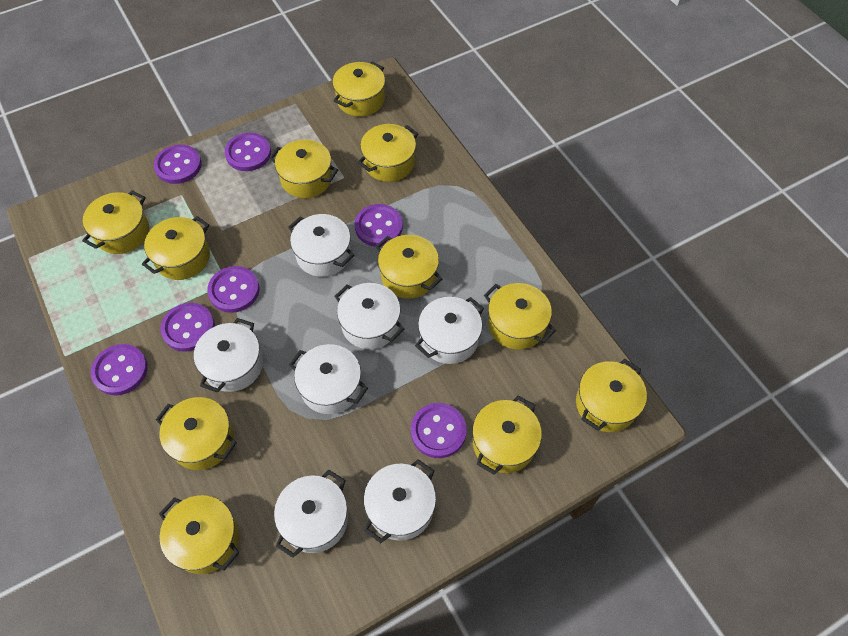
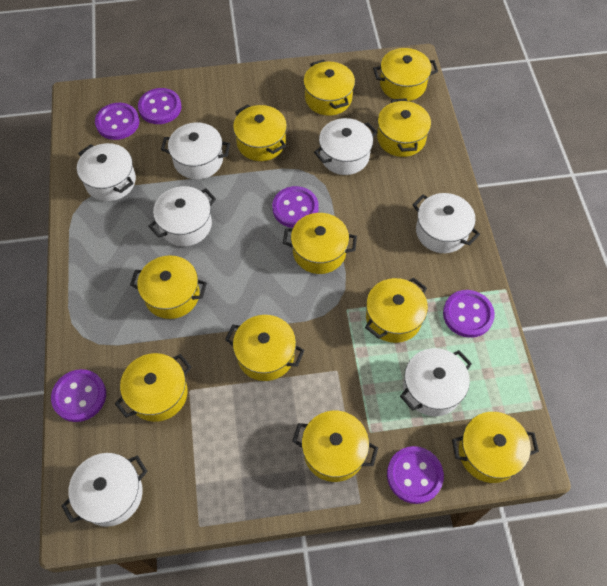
purple button: 7 -> 6

